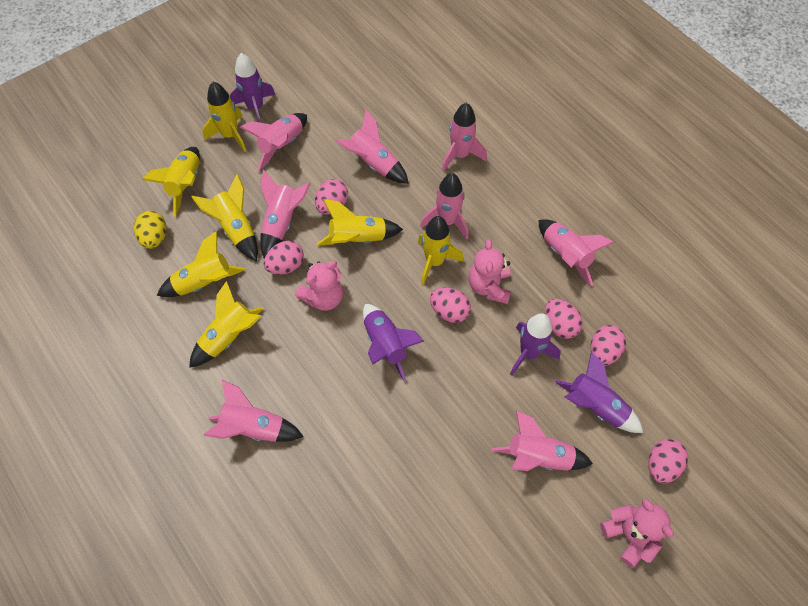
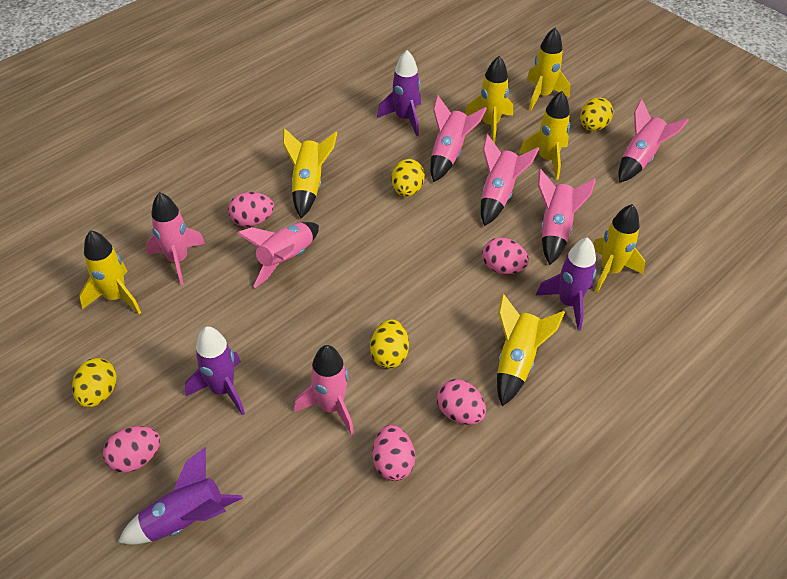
pink egg: 6 -> 5
pink rocket: 8 -> 7
pink teddy bear: 3 -> 0
yellow egg: 1 -> 4

